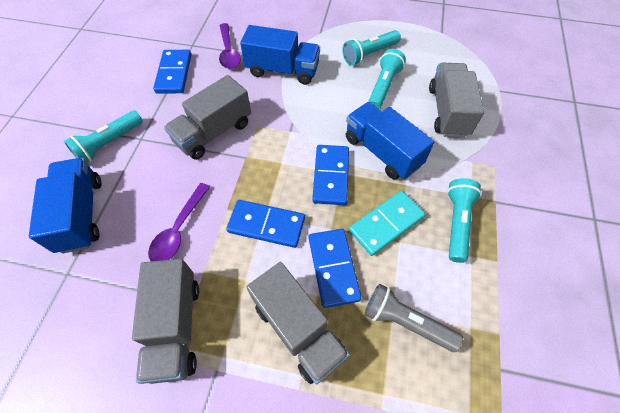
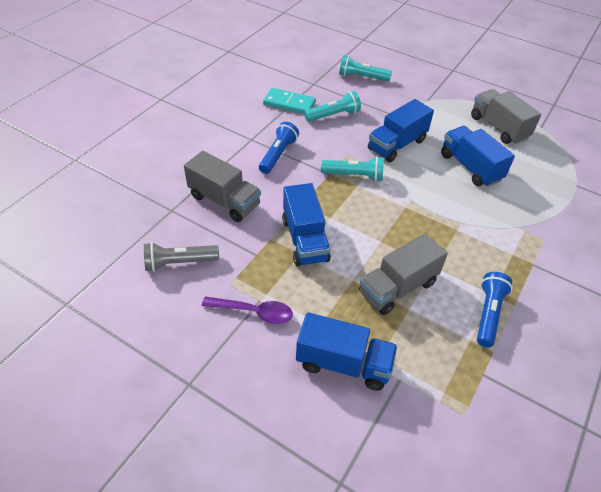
blue domino: 4 -> 0
blue flashlight: 0 -> 2
blue truck: 3 -> 4
grey truck: 4 -> 3
purple spoon: 2 -> 1
turquoise flashlight: 4 -> 3

